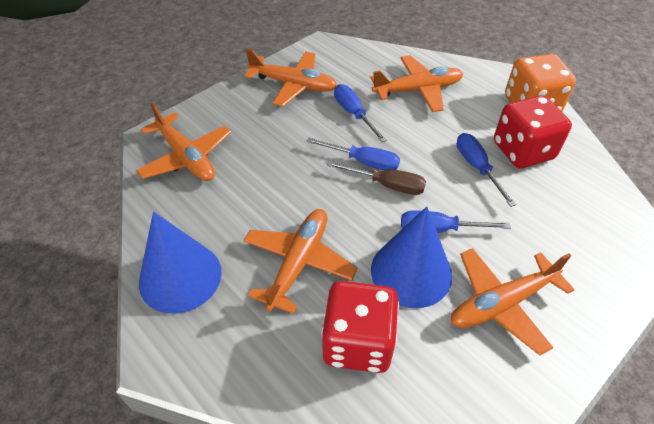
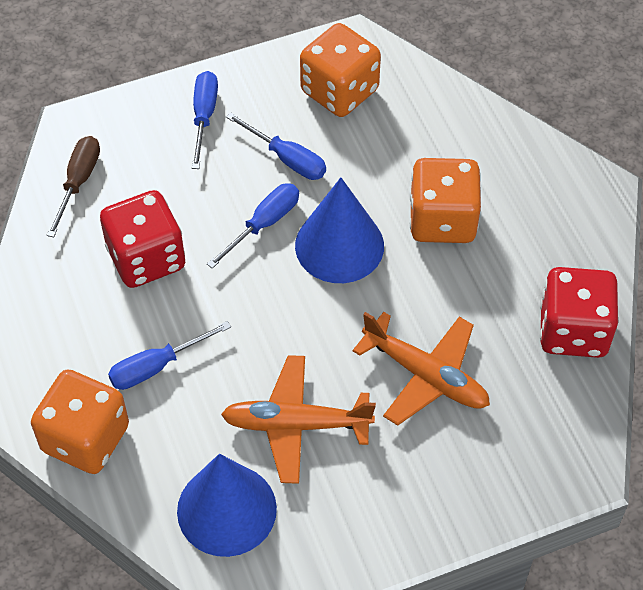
orange dice: 1 -> 3
orange plane: 5 -> 2

